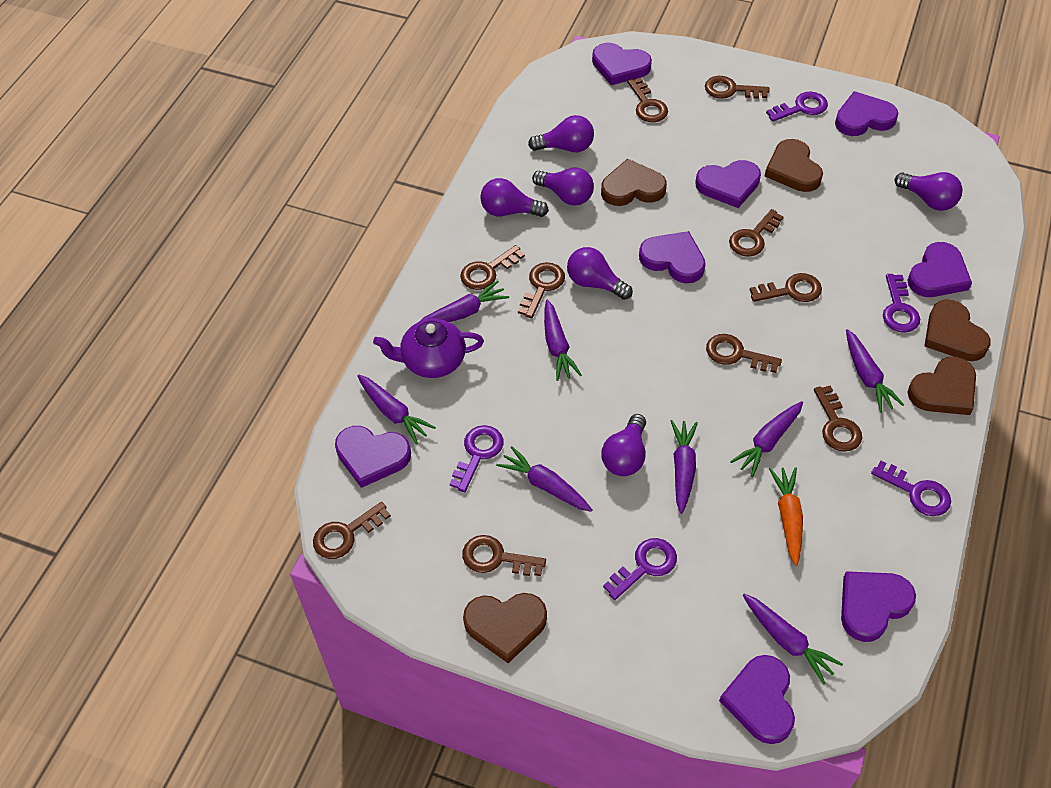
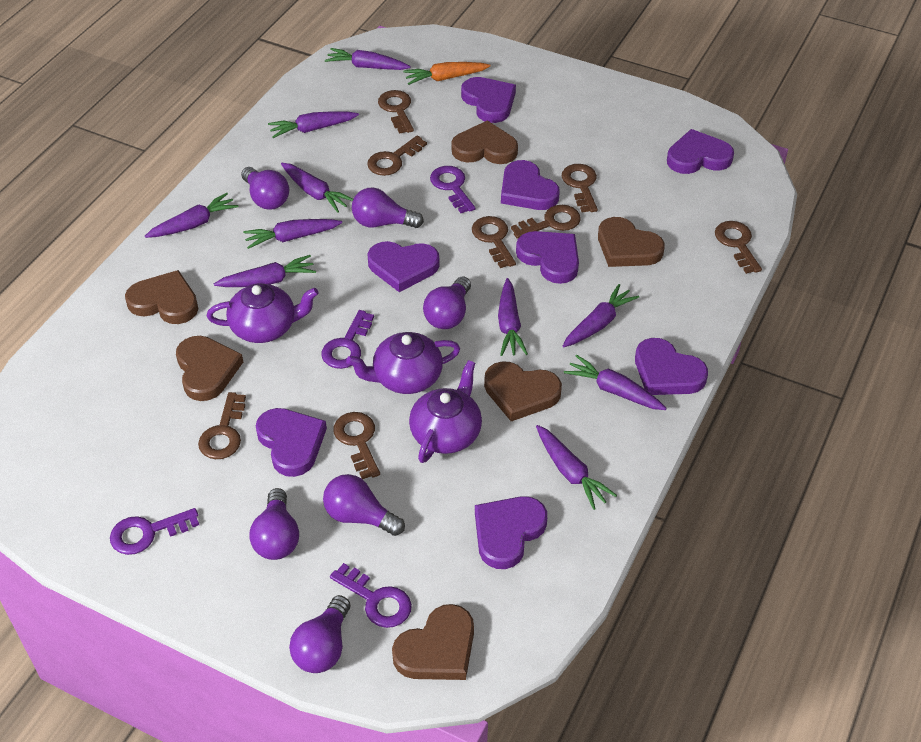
brown heart: 5 -> 6
brown key: 10 -> 8
purple carrot: 8 -> 10
purple key: 5 -> 4
purple teapot: 1 -> 3

